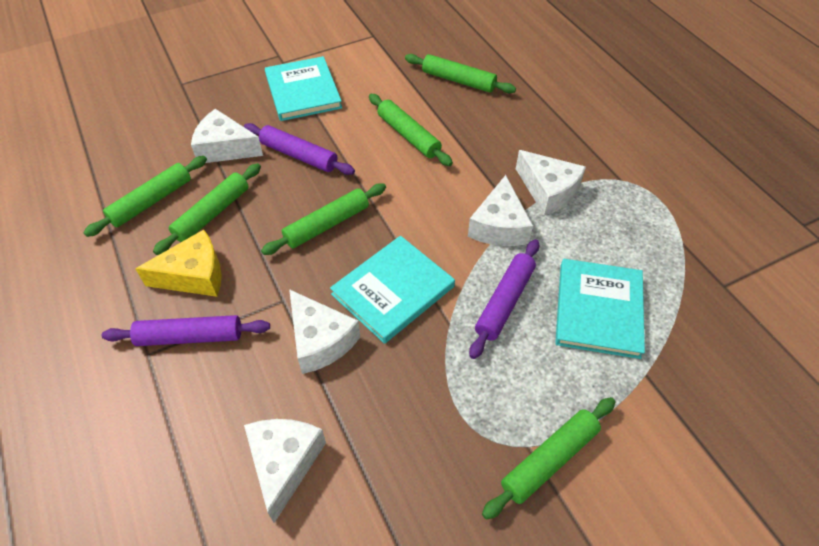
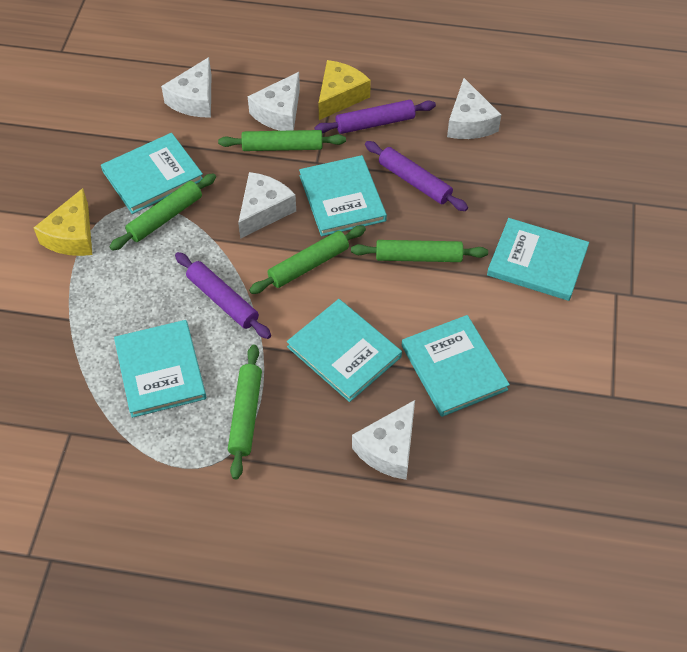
green rolling pin: 6 -> 5
turquoise book: 3 -> 6
yellow cheese: 1 -> 2

